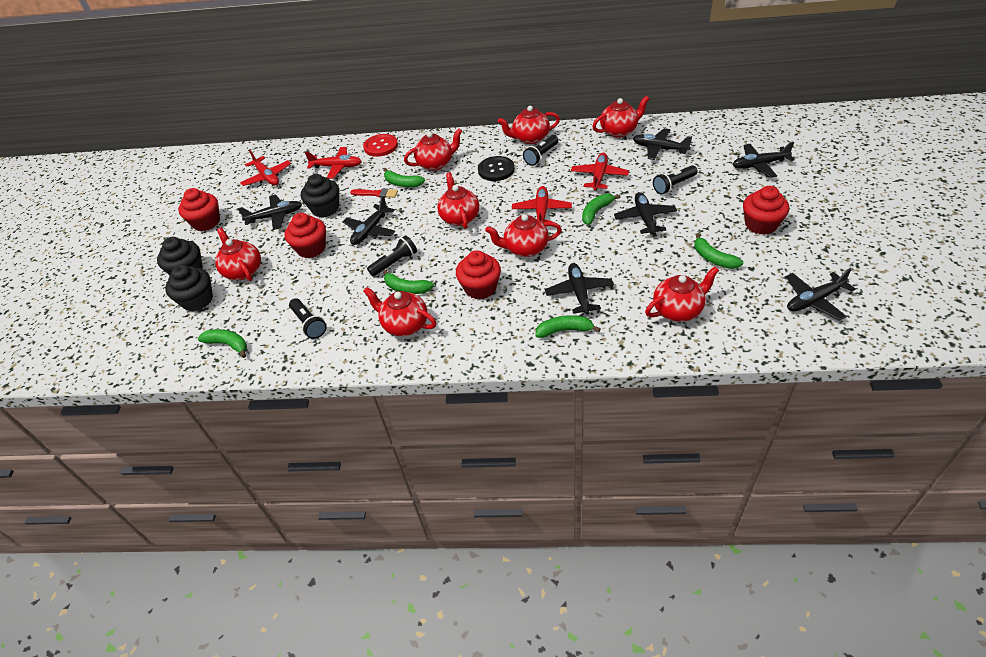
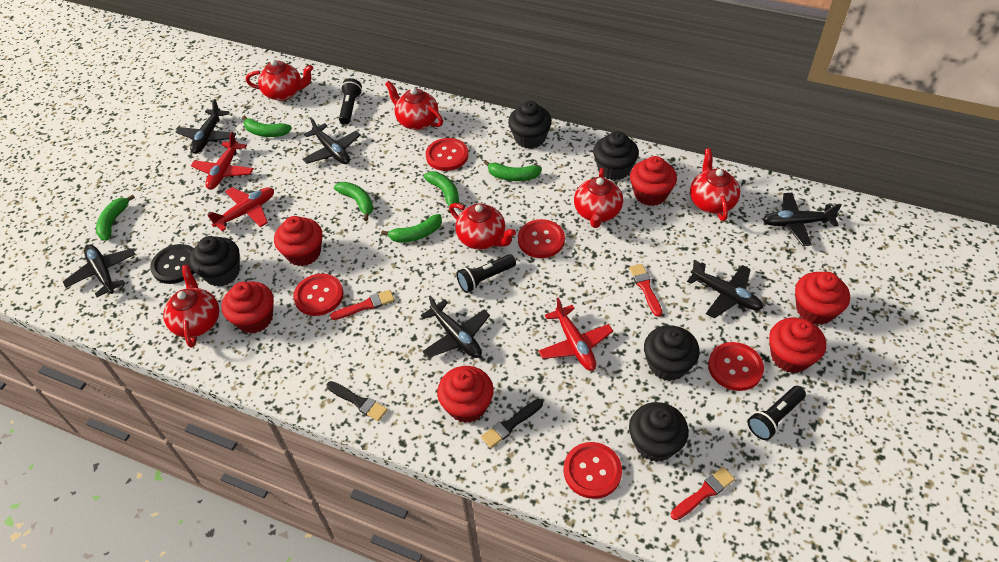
black brush: 0 -> 2
black cupcake: 3 -> 5
black flashlight: 4 -> 3
black plane: 7 -> 6
red brush: 1 -> 3
red button: 1 -> 5
red cupcake: 4 -> 6
red plane: 4 -> 3
red teapot: 8 -> 6

